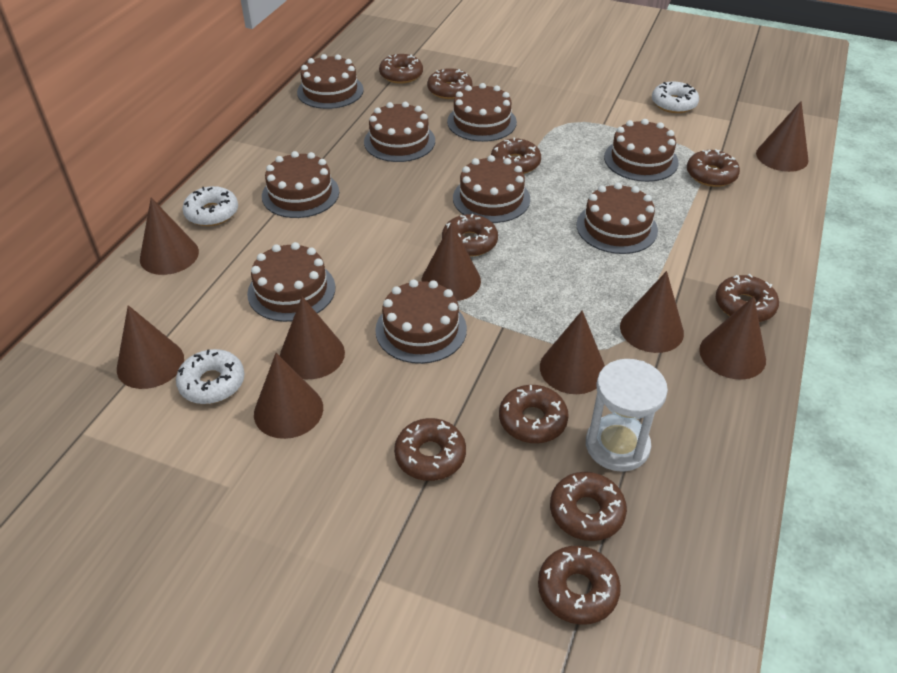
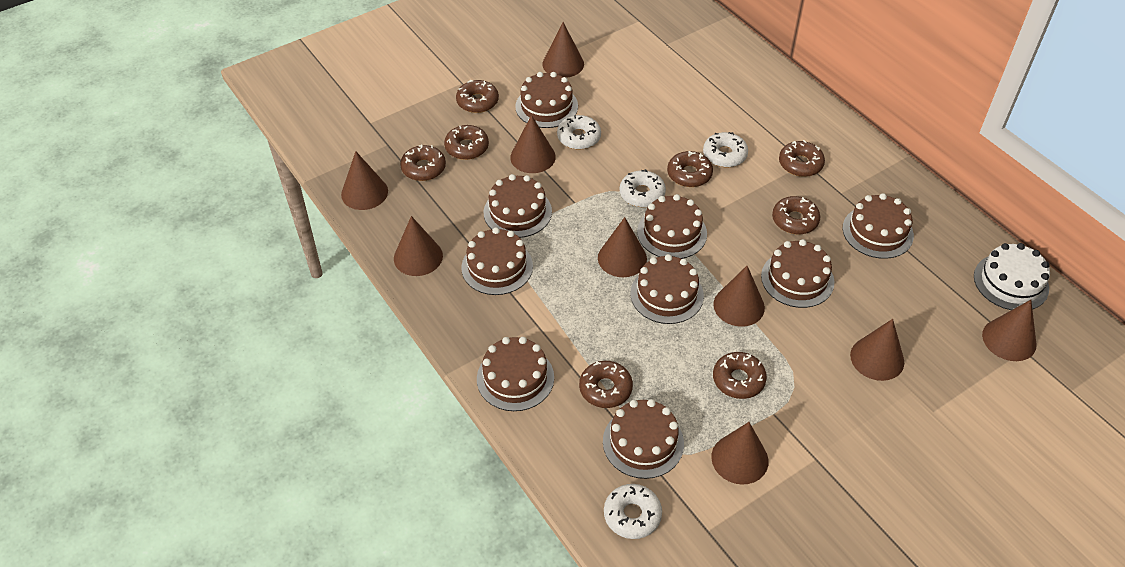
brown donut: 10 -> 8
white cake: 0 -> 1
white donut: 3 -> 4
white hourglass: 1 -> 0

